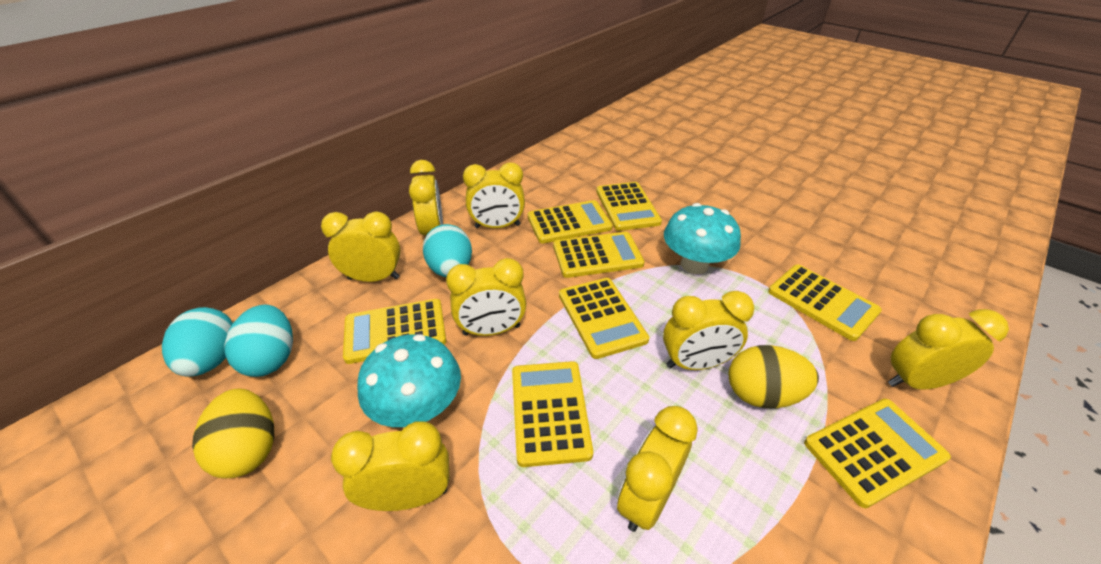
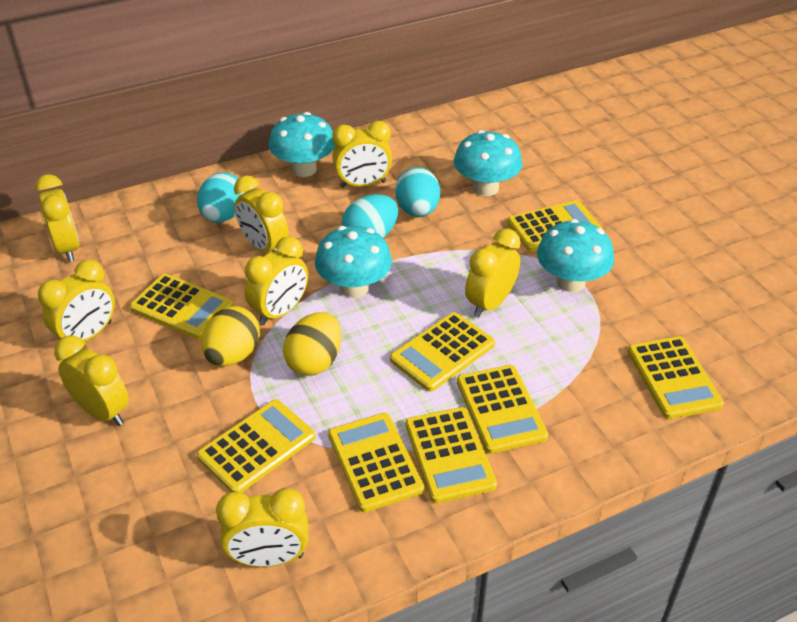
turquoise mushroom: 2 -> 4

